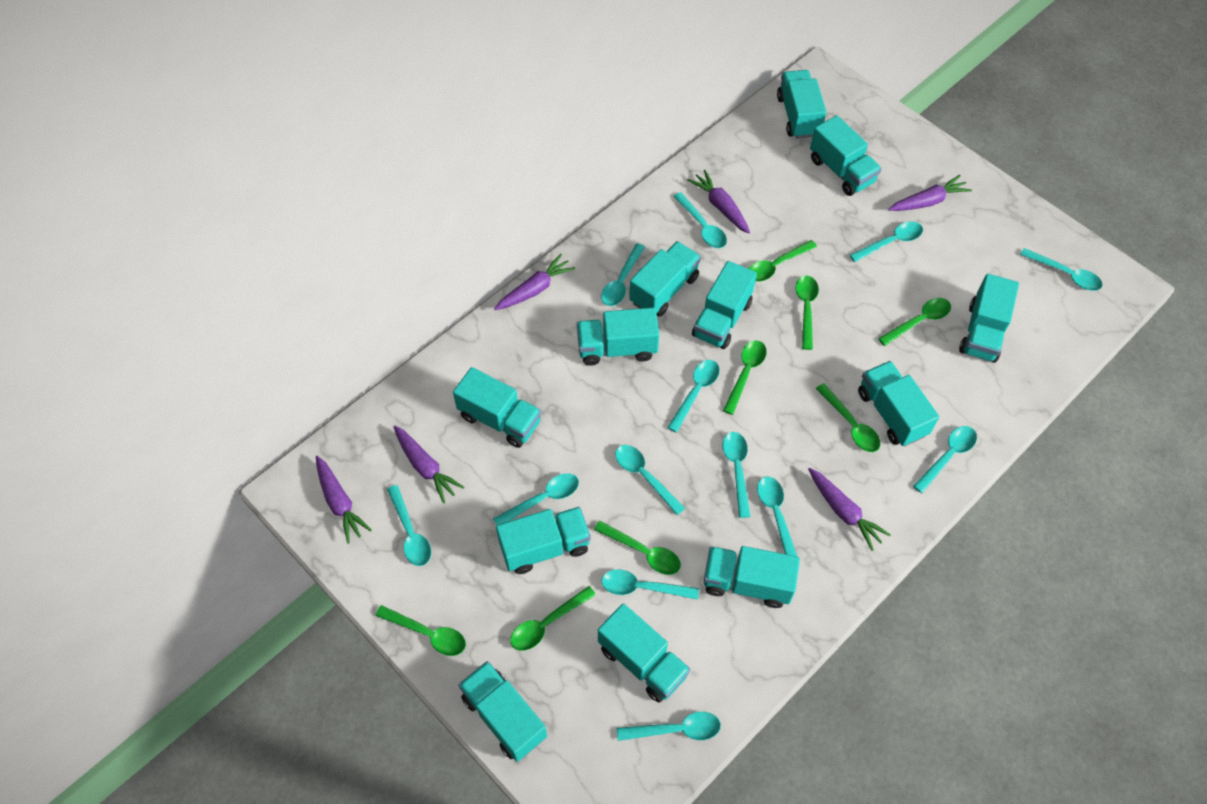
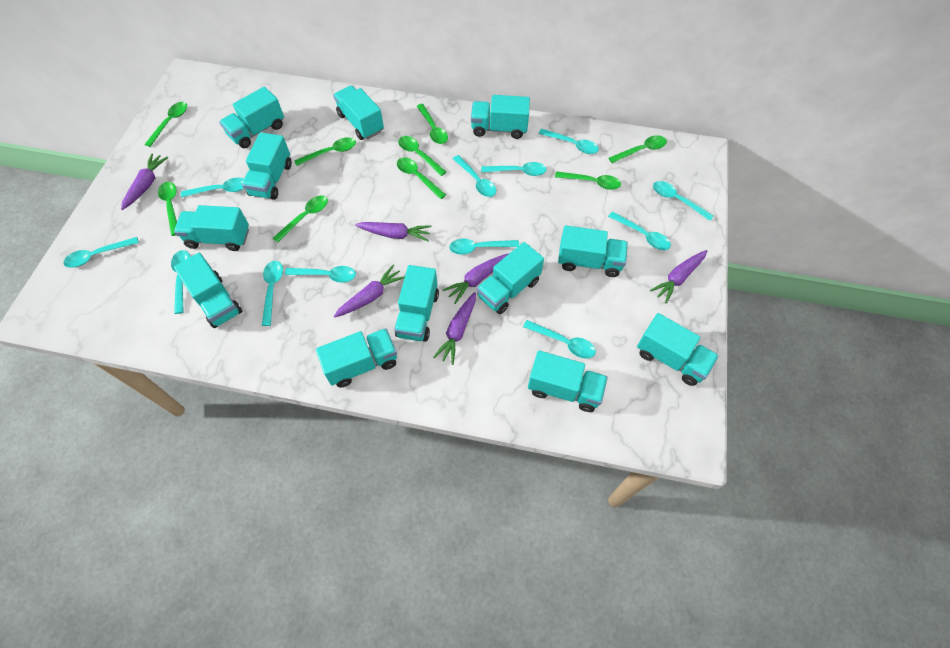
green spoon: 8 -> 9
turquoise spoon: 13 -> 12

